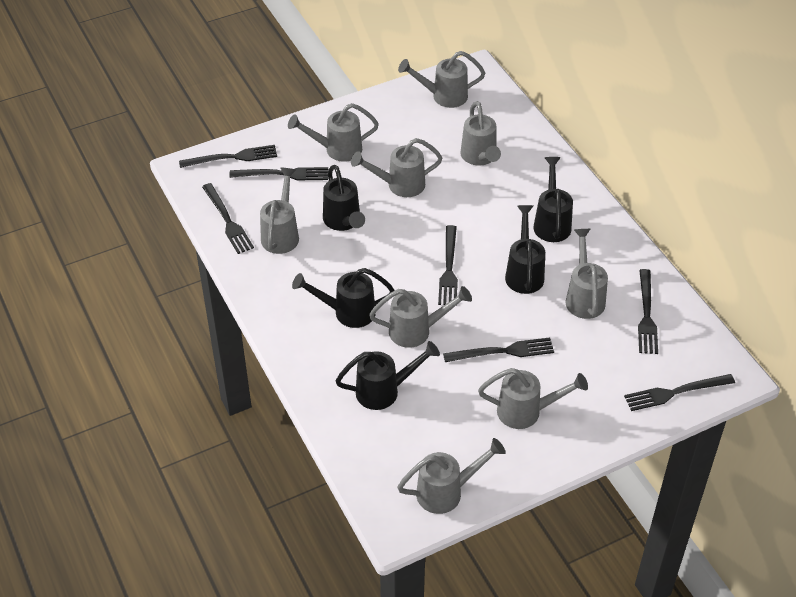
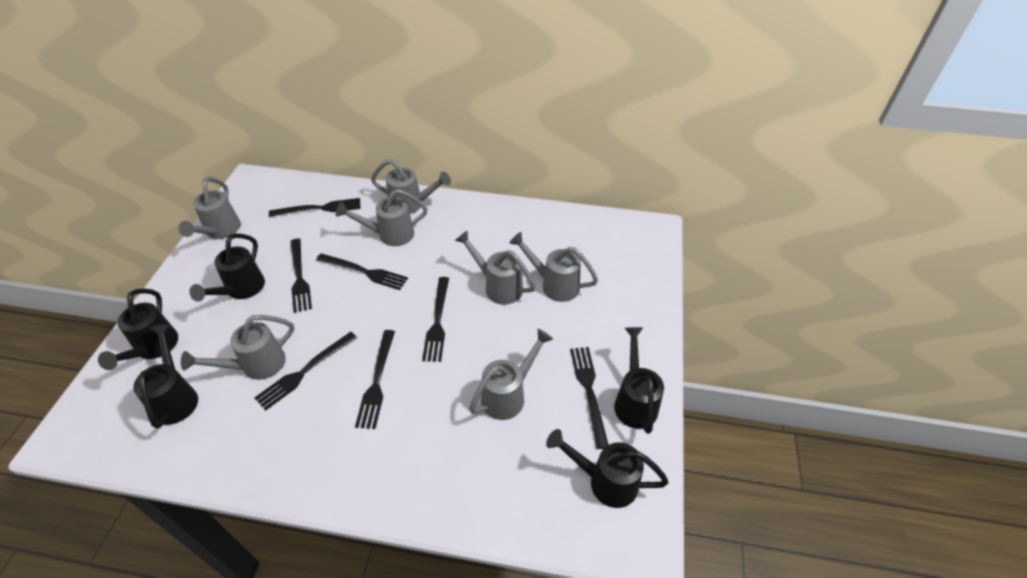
grey watering can: 9 -> 7

